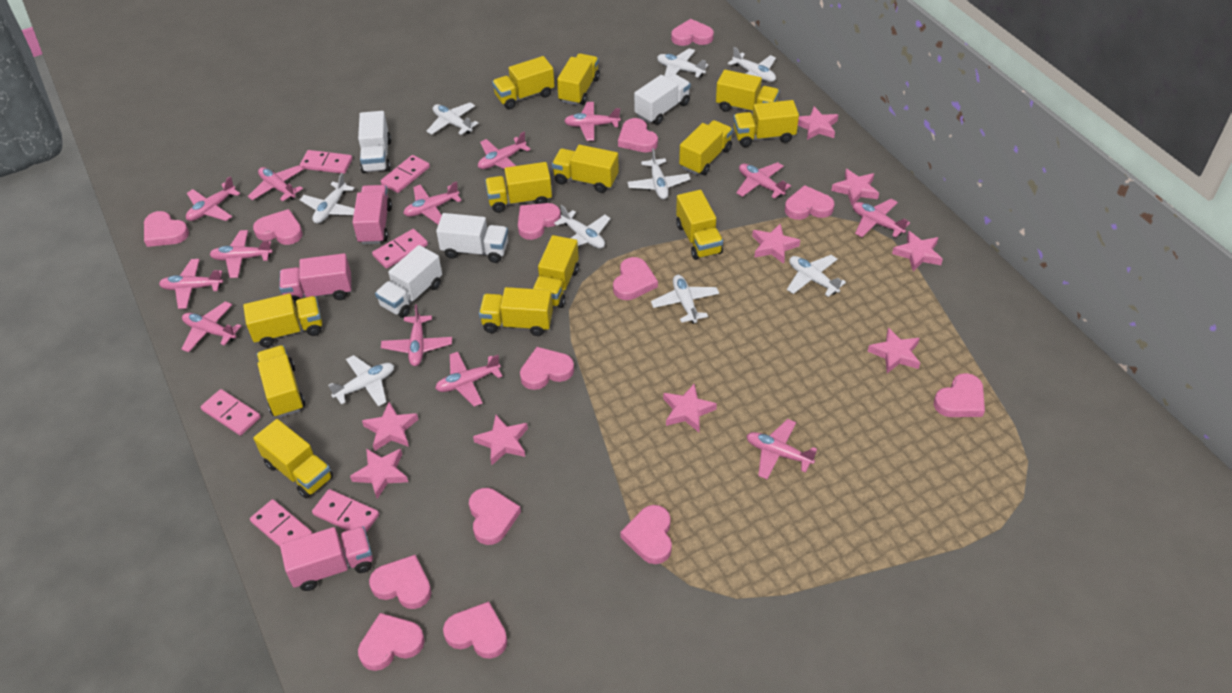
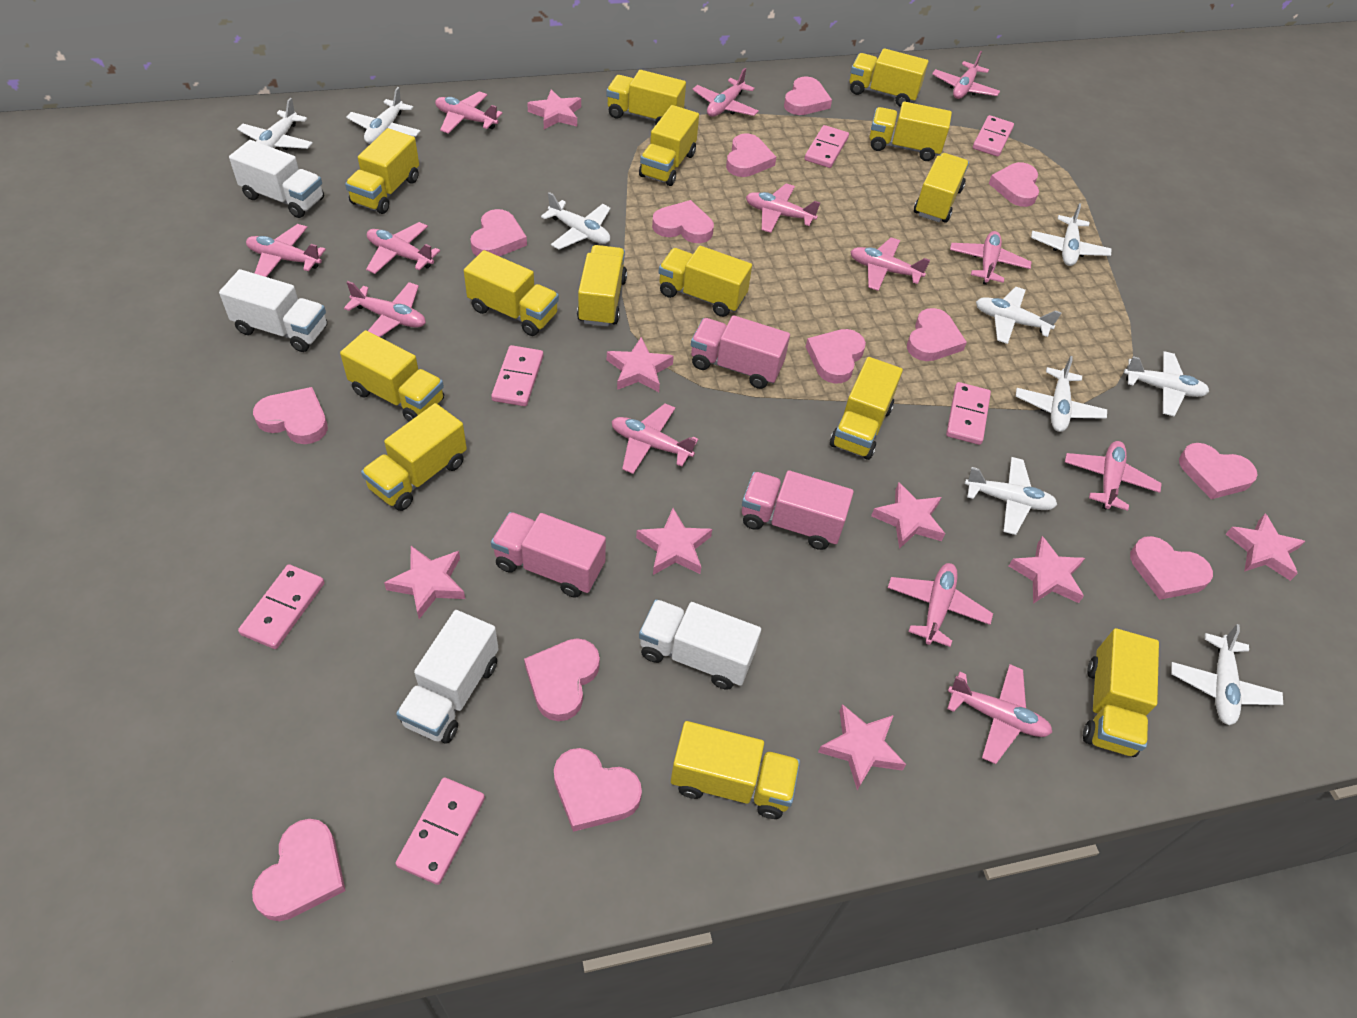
pink heart: 14 -> 13
pink star: 9 -> 8
yellow truck: 13 -> 14

